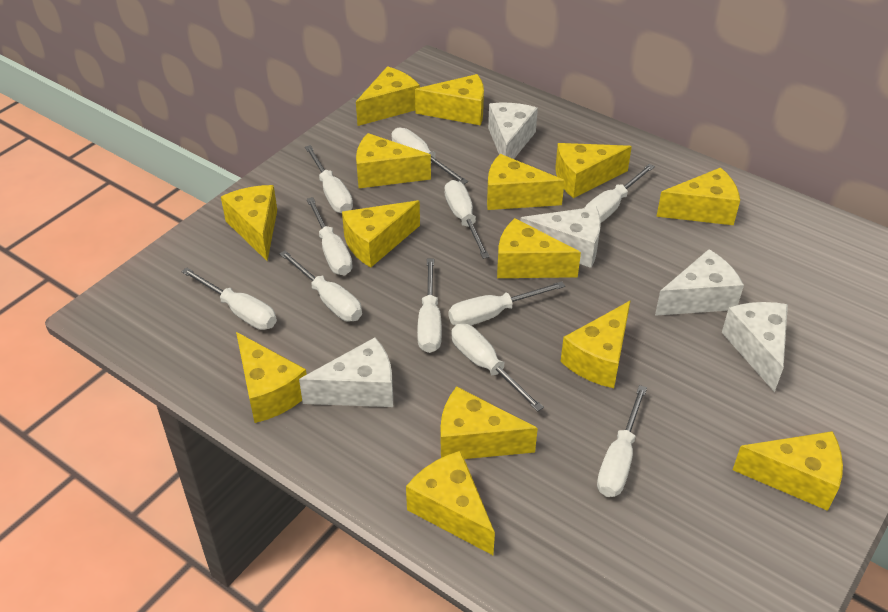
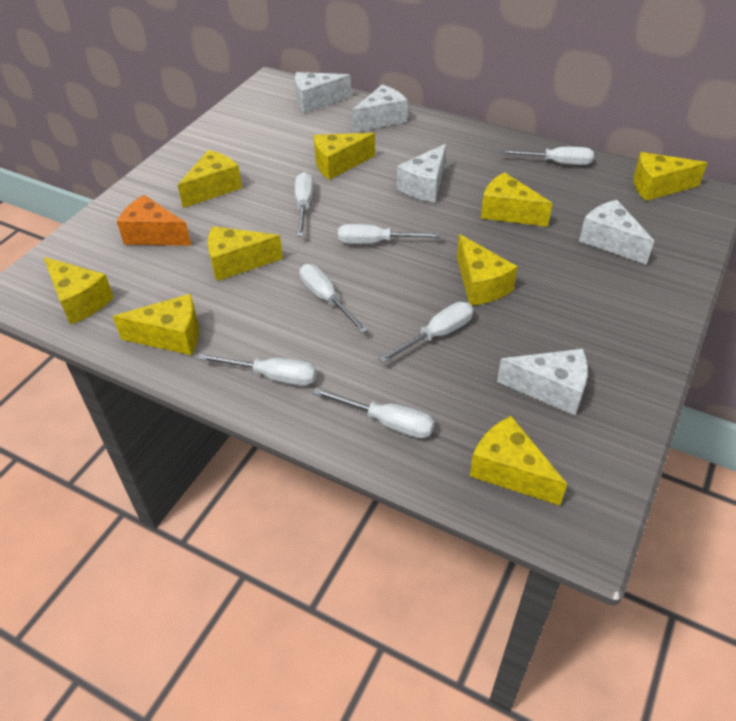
orange cheese: 0 -> 1
white screwdriver: 11 -> 7
yellow cheese: 14 -> 9

